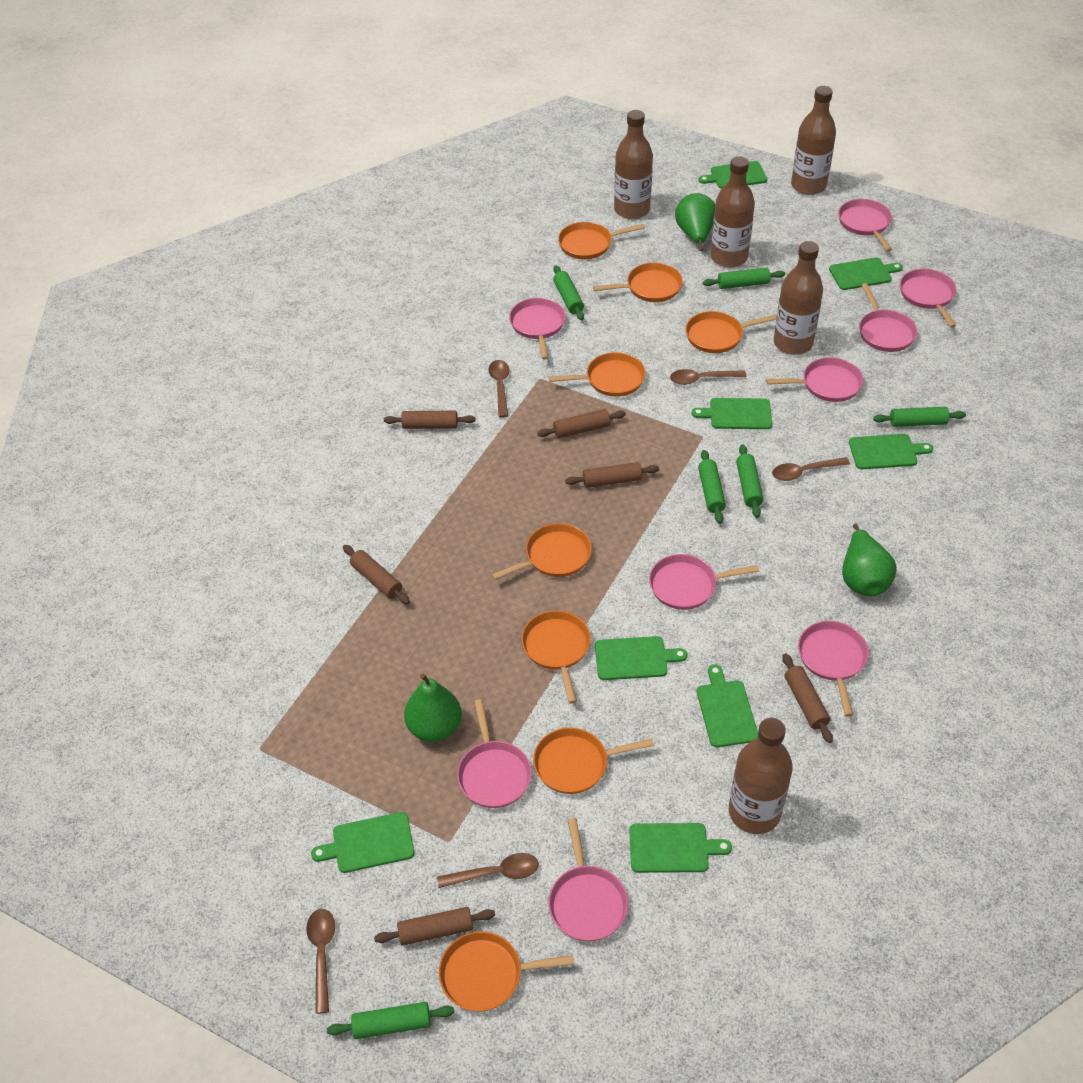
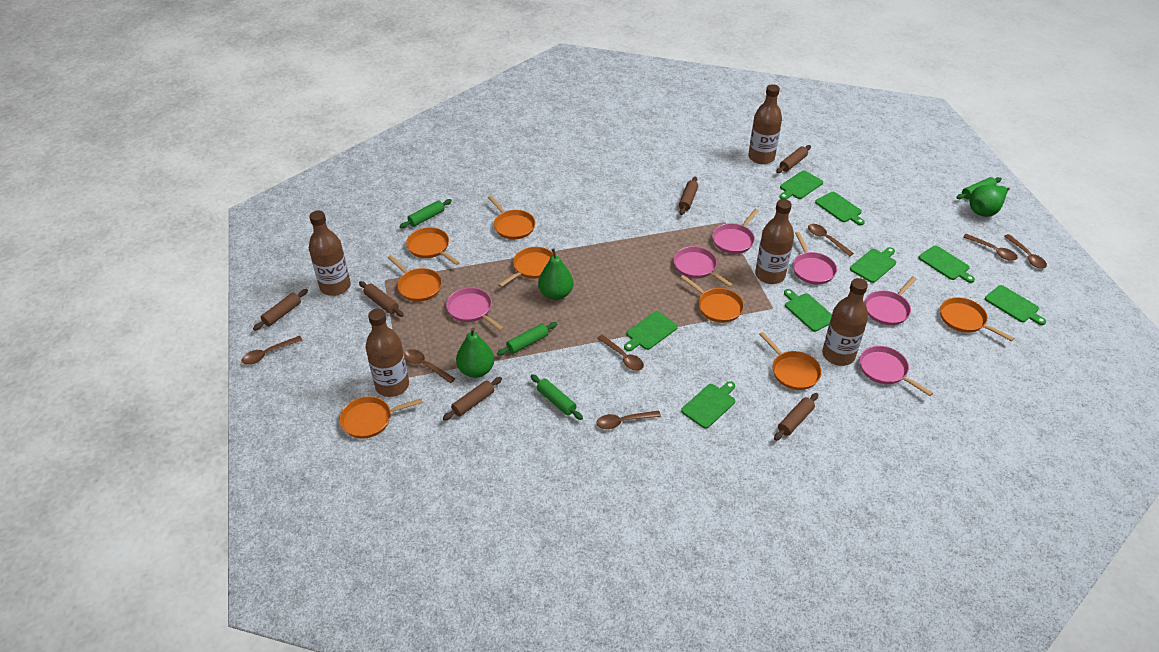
brown spoon: 5 -> 7
green rolling pin: 6 -> 4
pink pan: 9 -> 6

